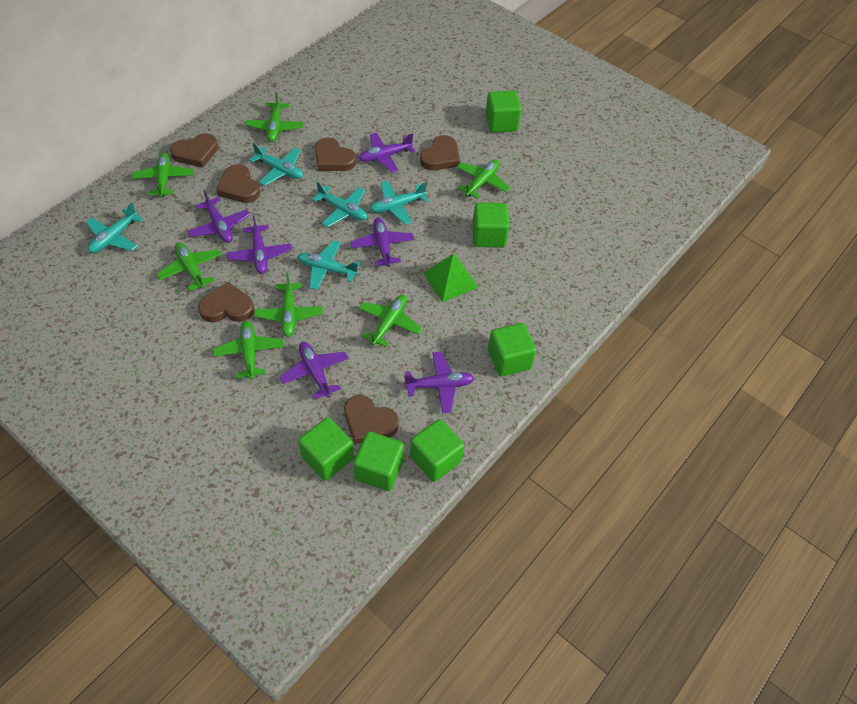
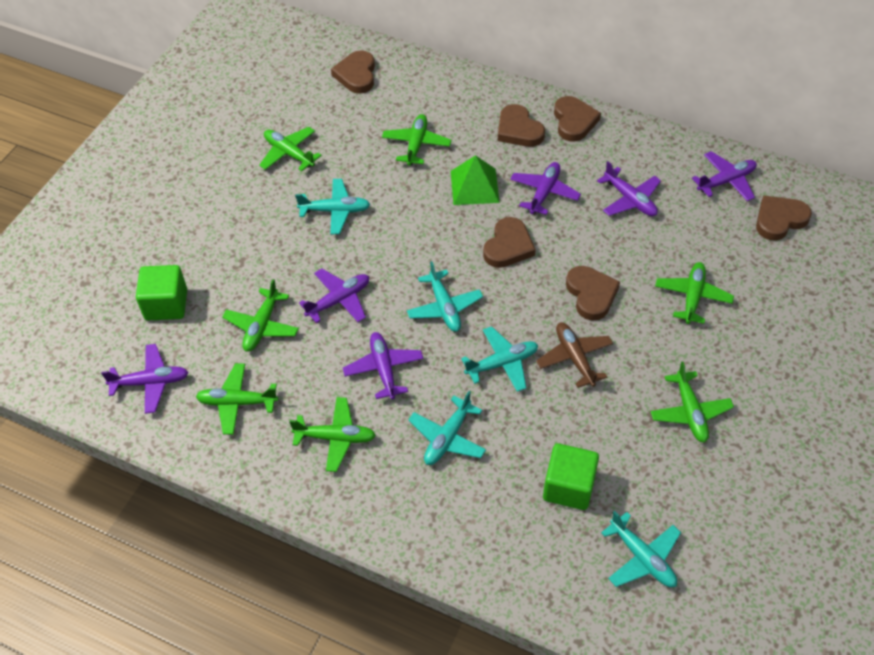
brown plane: 0 -> 1
green cube: 6 -> 2

